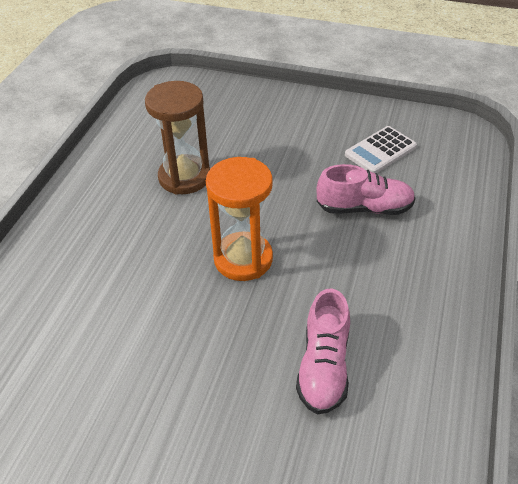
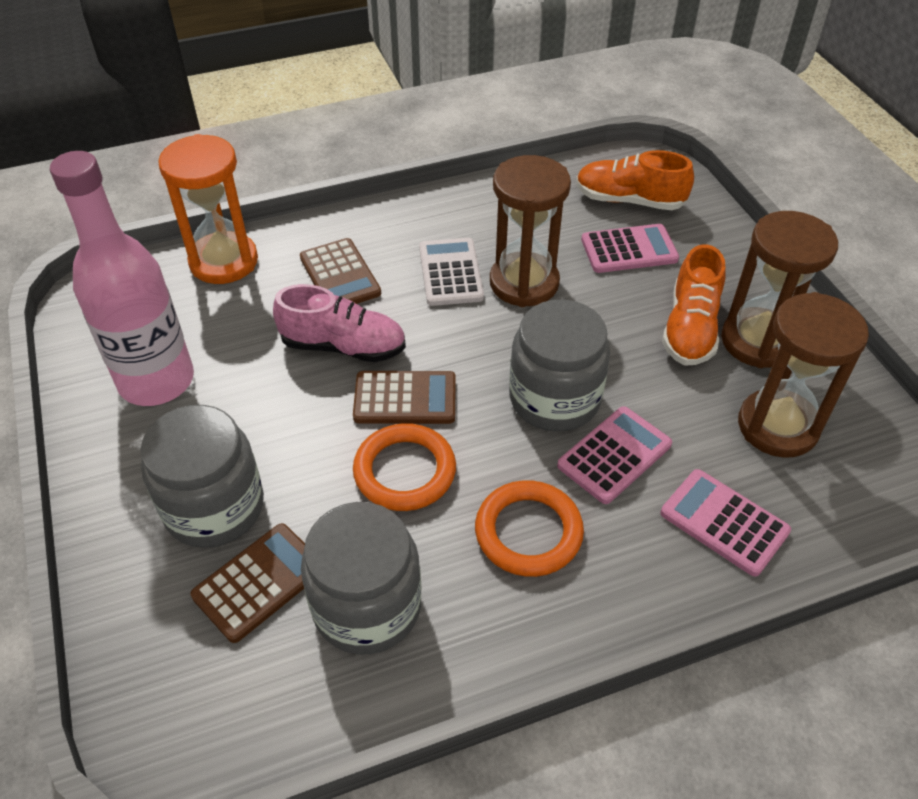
brown calculator: 0 -> 3
brown hourglass: 1 -> 3
grey jar: 0 -> 3
orange ring: 0 -> 2
orange shoe: 0 -> 2
pink bottle: 0 -> 1
pink calculator: 0 -> 3
pink shoe: 2 -> 1

